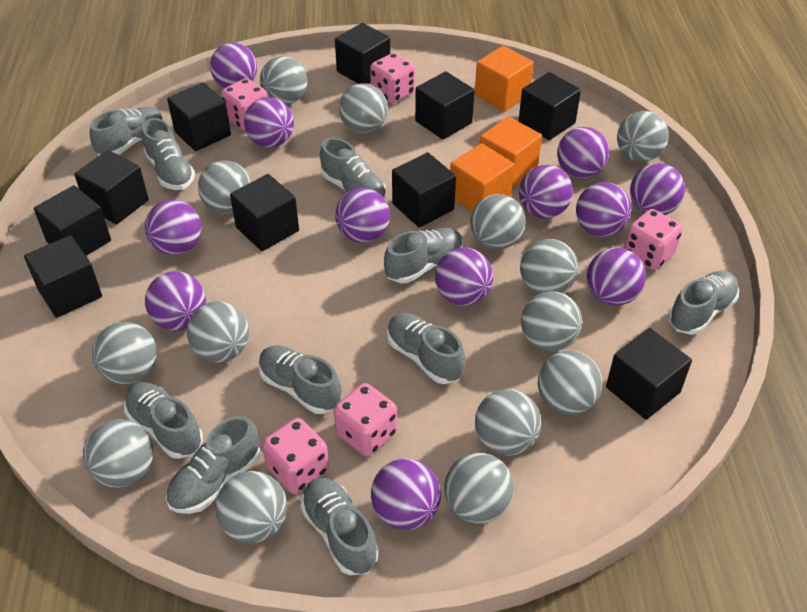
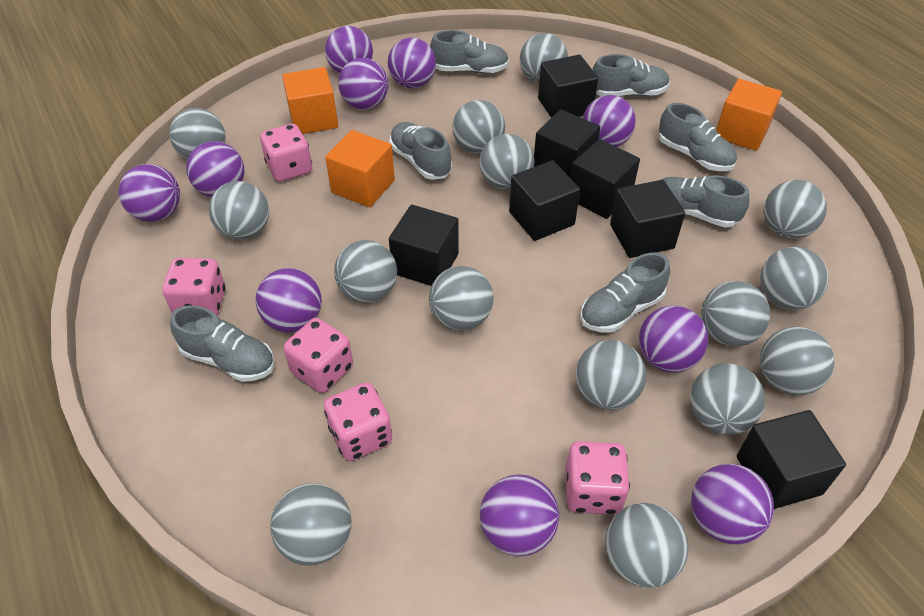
black cube: 10 -> 7
grey ball: 14 -> 15
grey shoe: 10 -> 7
purple ball: 12 -> 10

